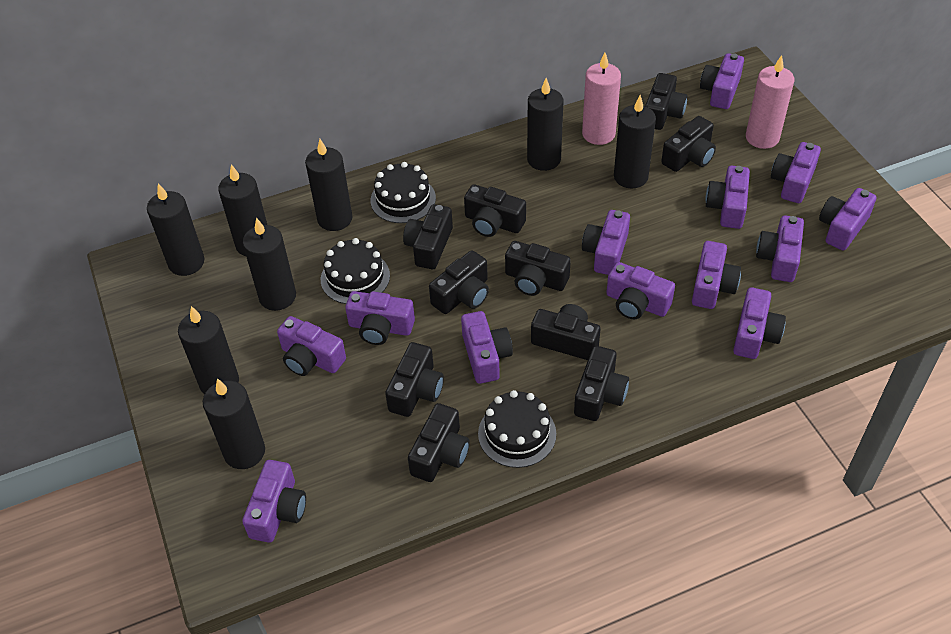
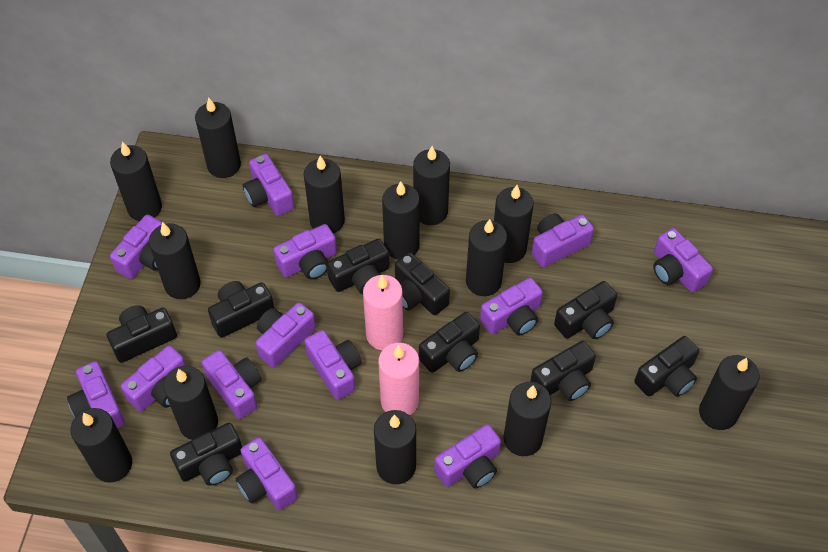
black cake: 3 -> 0
black camera: 10 -> 9
black candle: 8 -> 13

